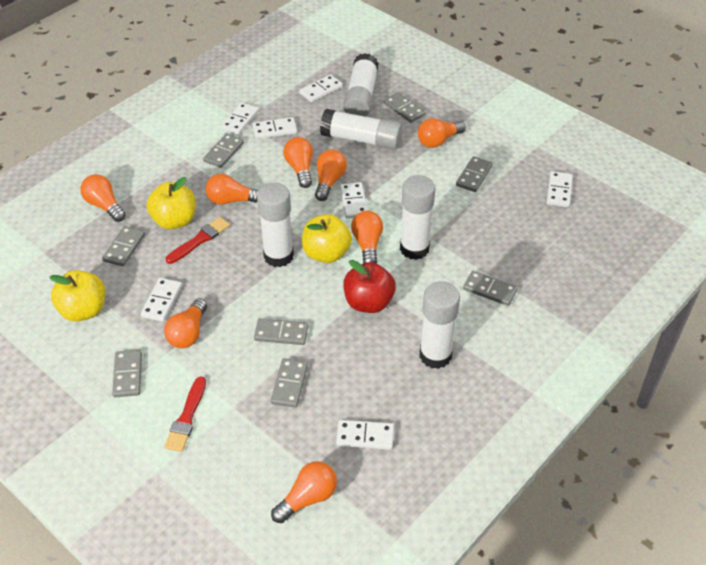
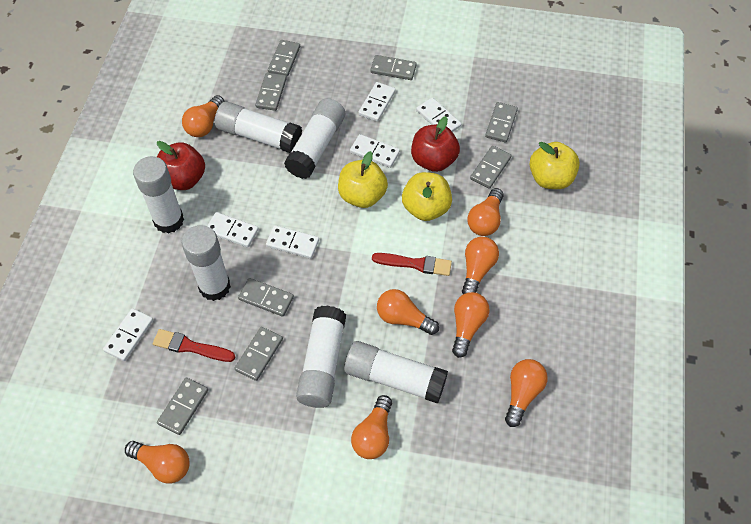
red apple: 1 -> 2
white domino: 7 -> 6
white glue stick: 5 -> 6

